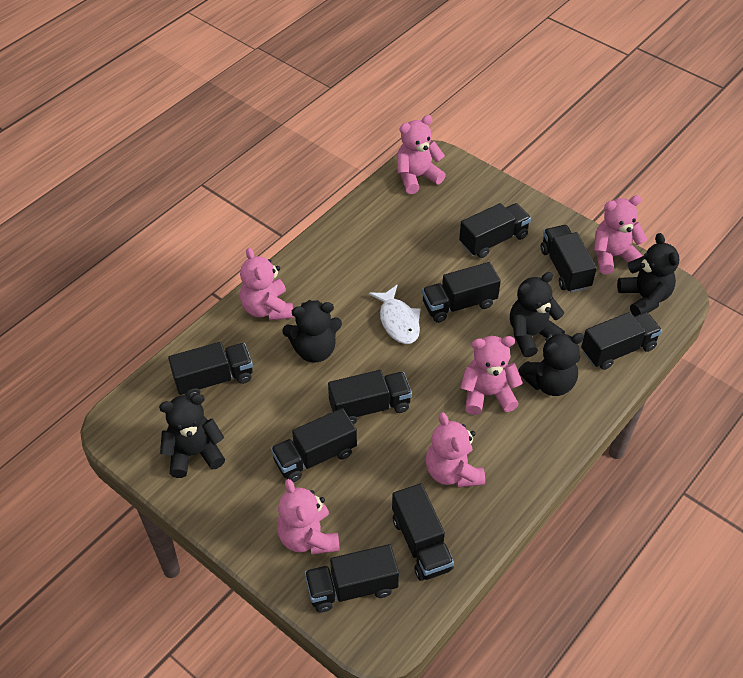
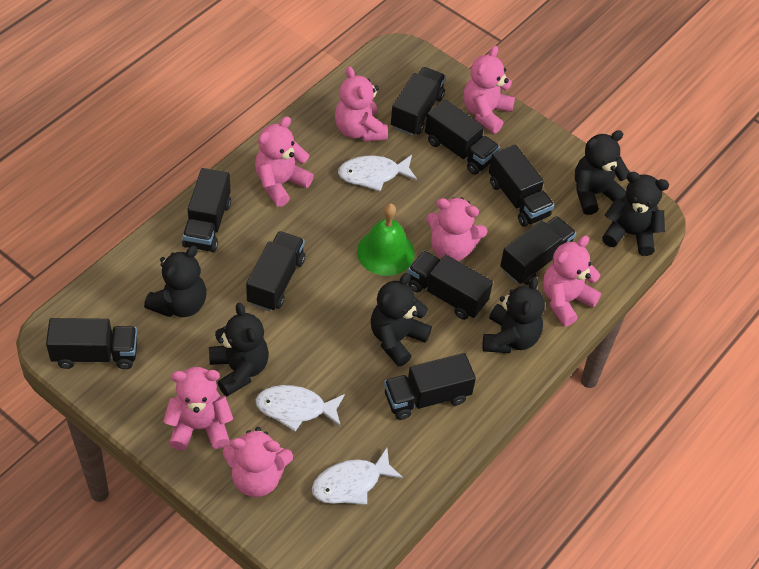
black teddy bear: 5 -> 6
green bell: 0 -> 1
pink teddy bear: 6 -> 7
white fish: 1 -> 3

